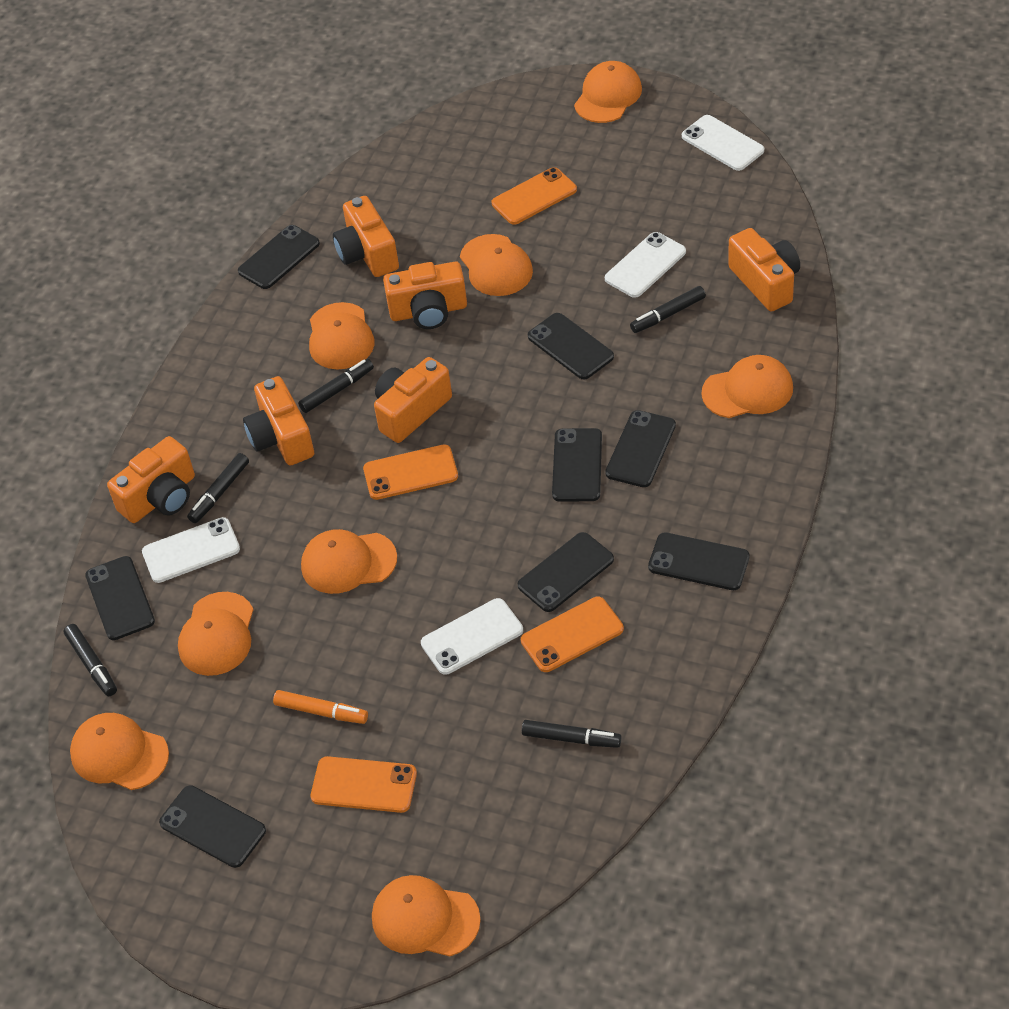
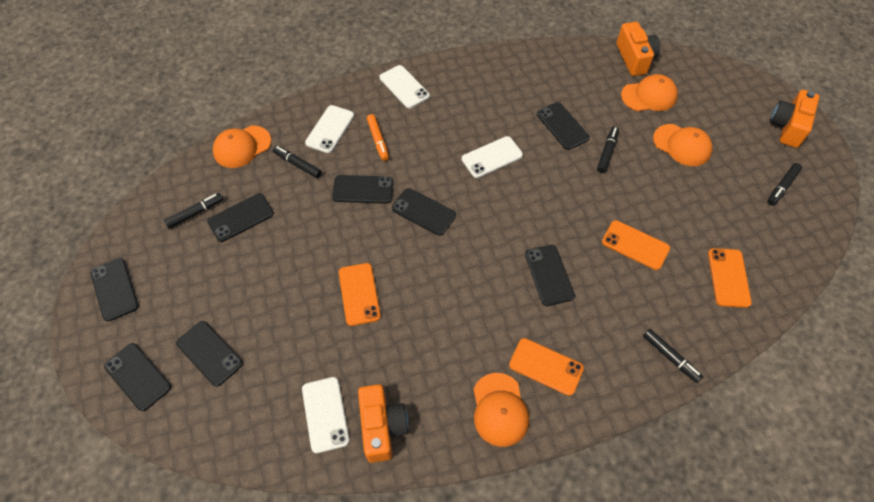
orange camera: 6 -> 3
orange cap: 8 -> 4

